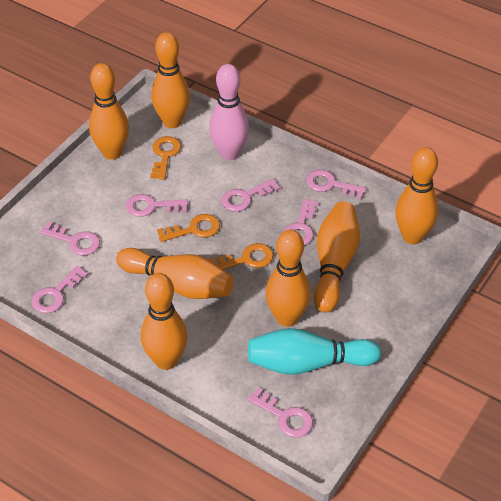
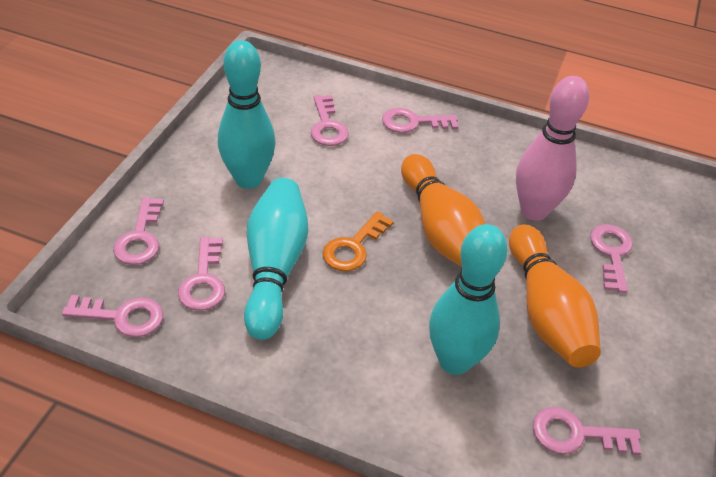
orange bowling pin: 7 -> 2
orange key: 3 -> 1
turquoise bowling pin: 1 -> 3

